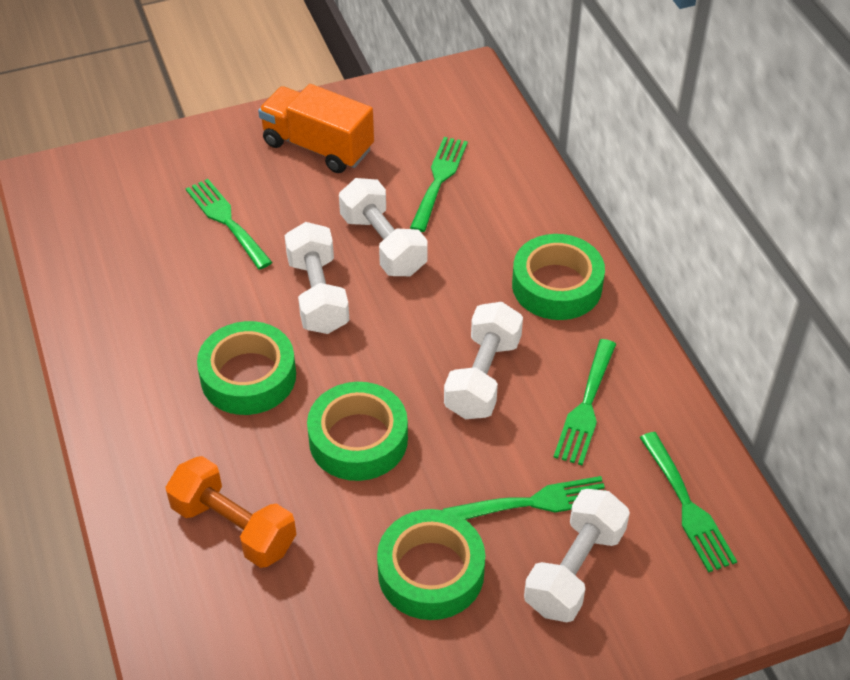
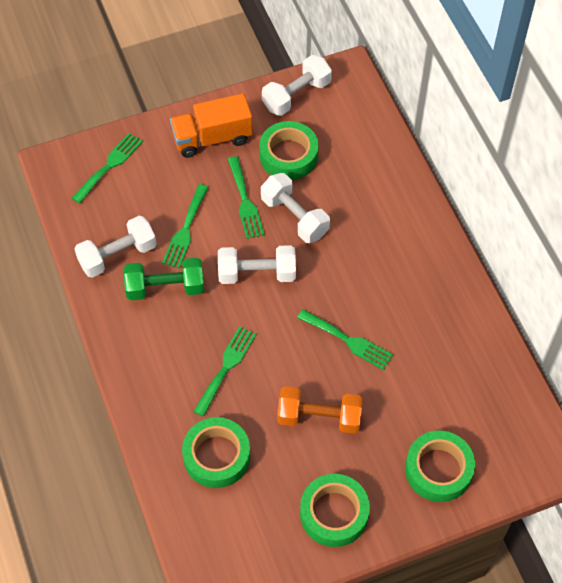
green dumbbell: 0 -> 1

